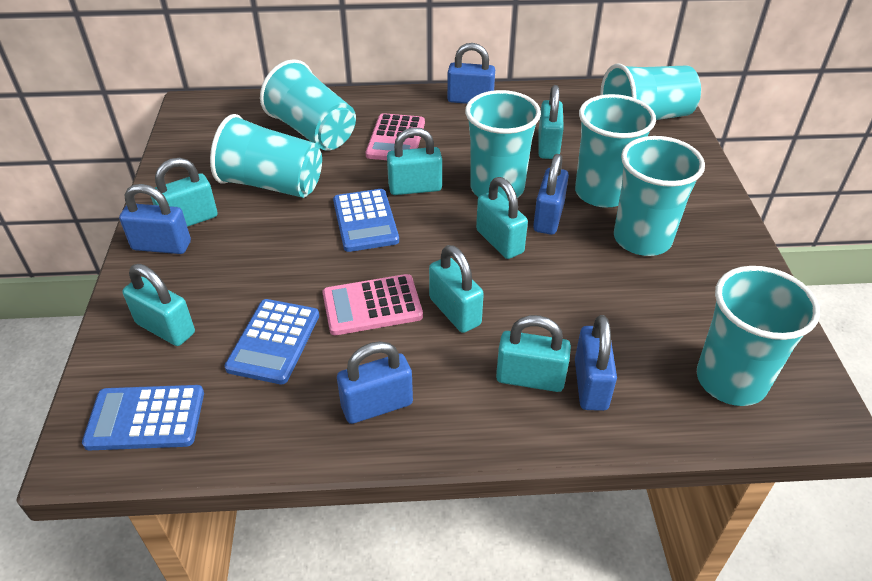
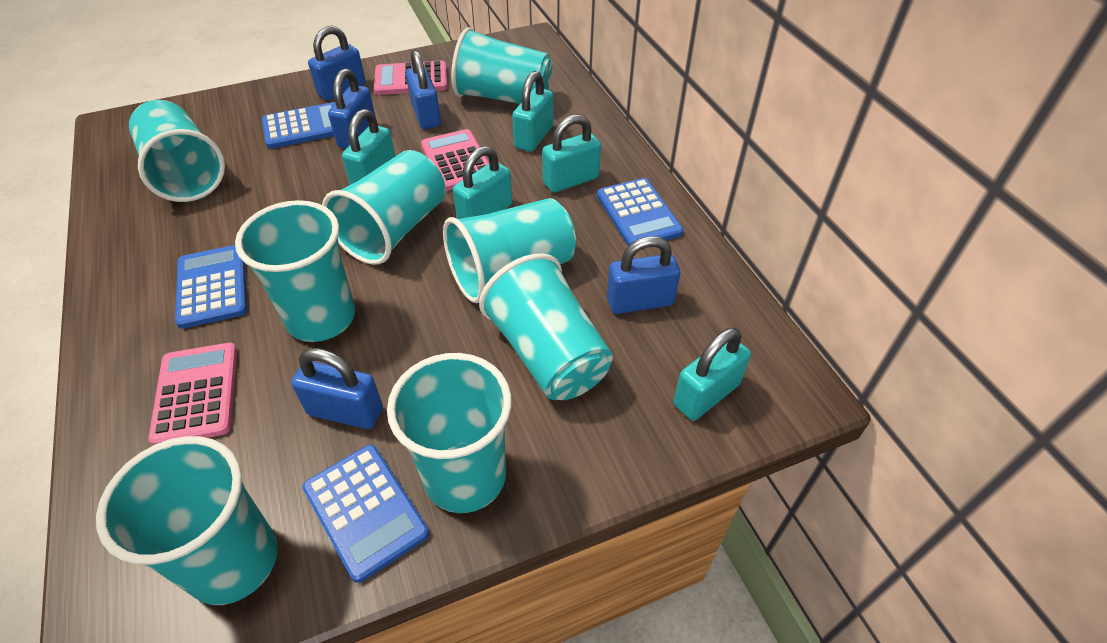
blue calculator: 3 -> 4
pink calculator: 2 -> 3
turquoise cup: 7 -> 8
turquoise padlock: 7 -> 5

